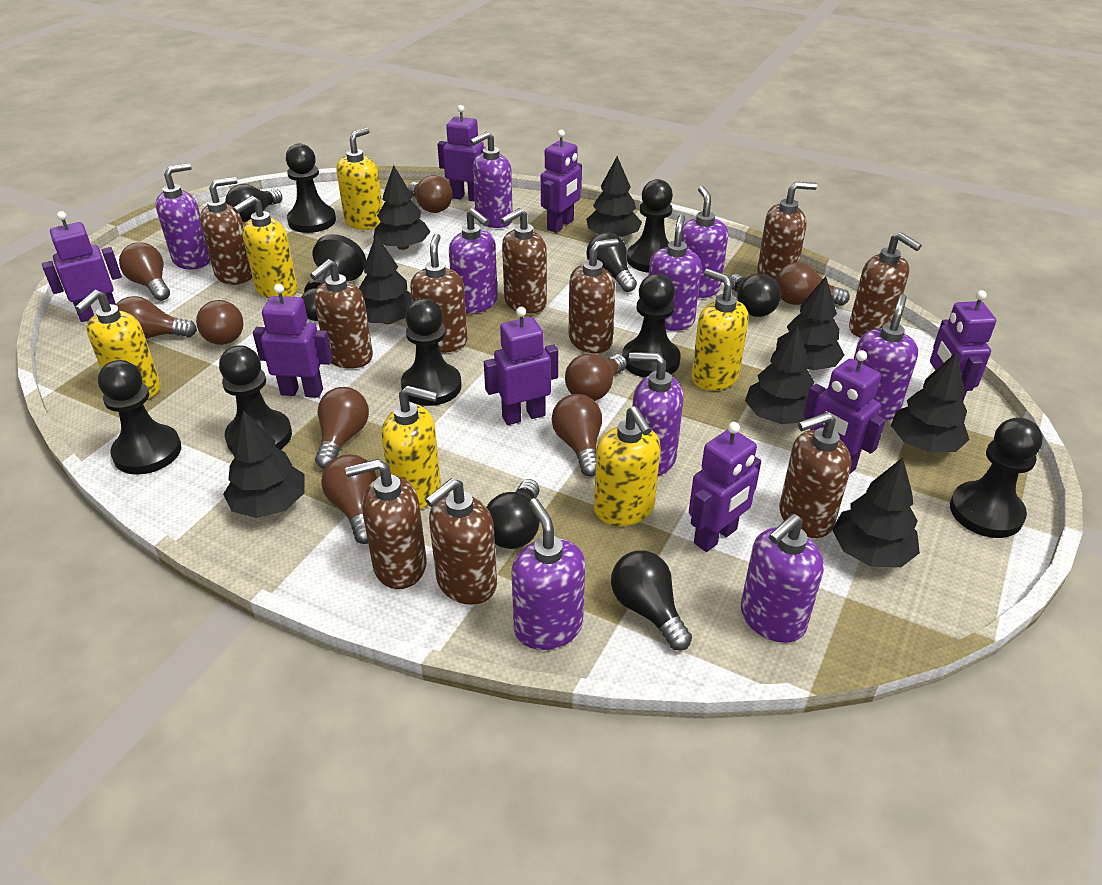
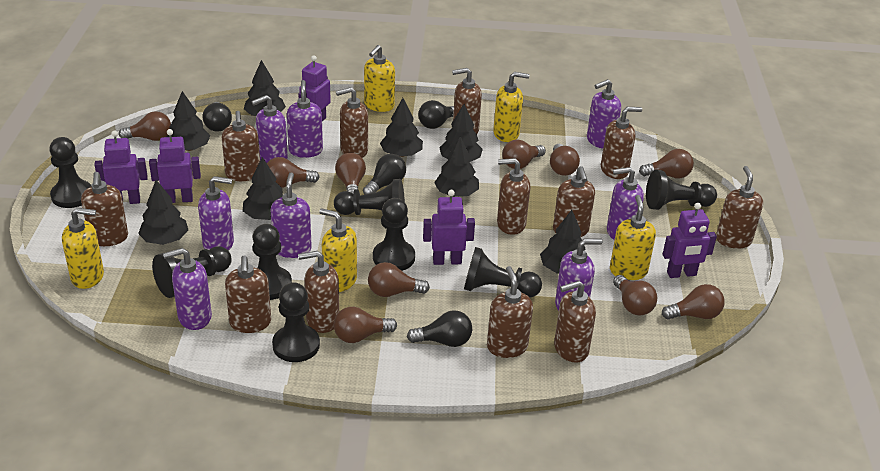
black light bulb: 5 -> 4
brown light bulb: 9 -> 10
brown soap dispenser: 10 -> 12
purple robot: 8 -> 5
purple soap dispenser: 9 -> 8
yellow soap dispenser: 6 -> 5

